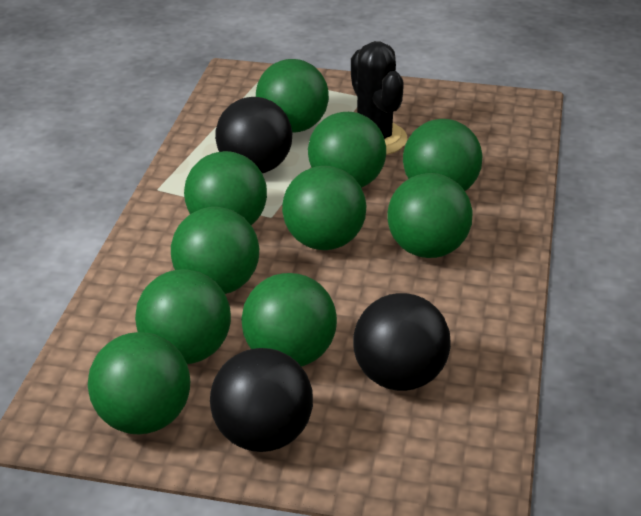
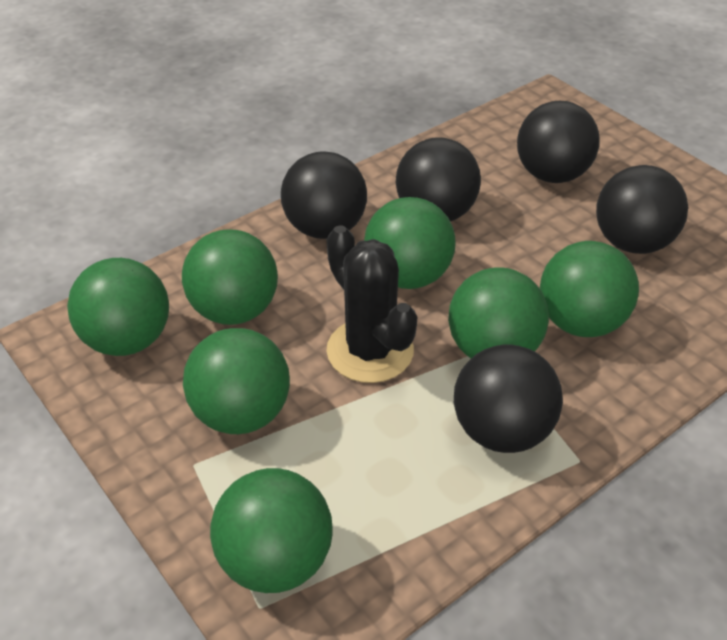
black ball: 3 -> 5
green ball: 10 -> 7

